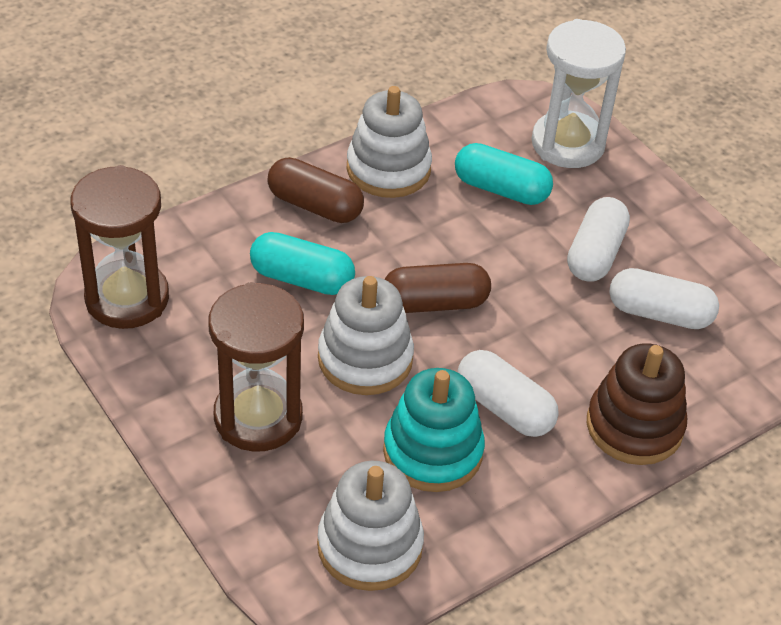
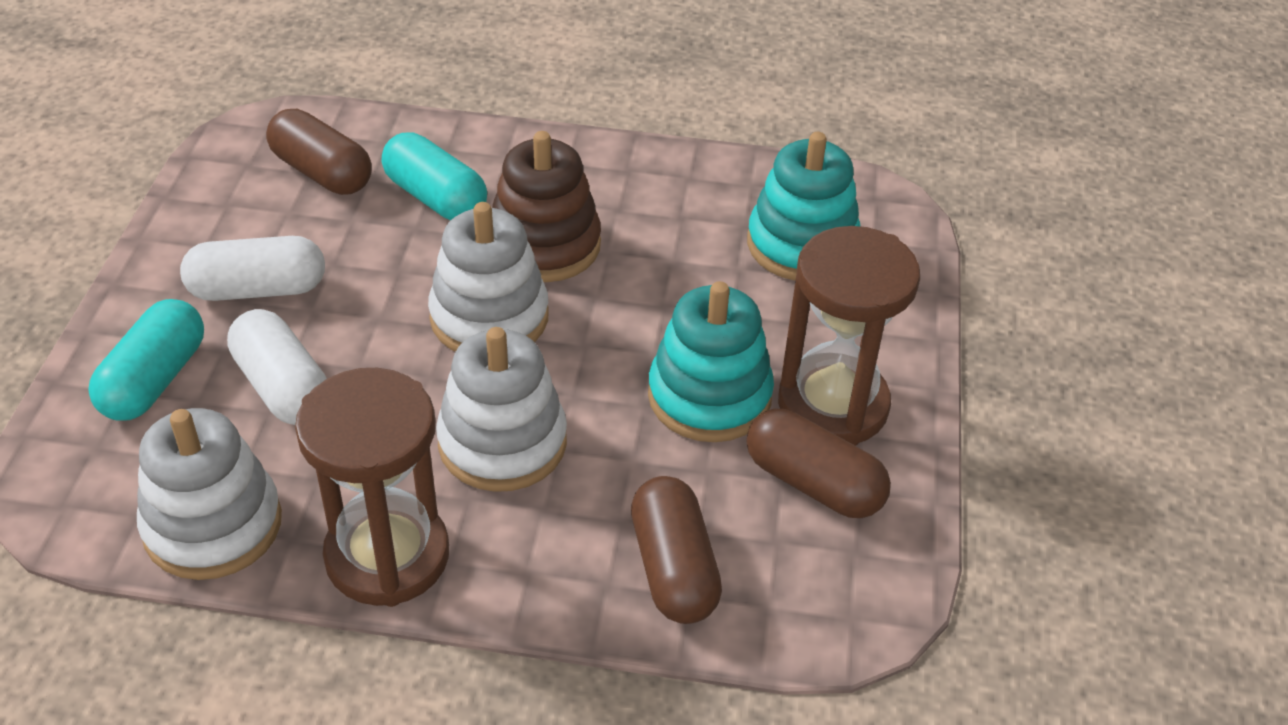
brown capsule: 2 -> 3
turquoise stacking toy: 1 -> 2
white capsule: 3 -> 2
white hourglass: 1 -> 0

